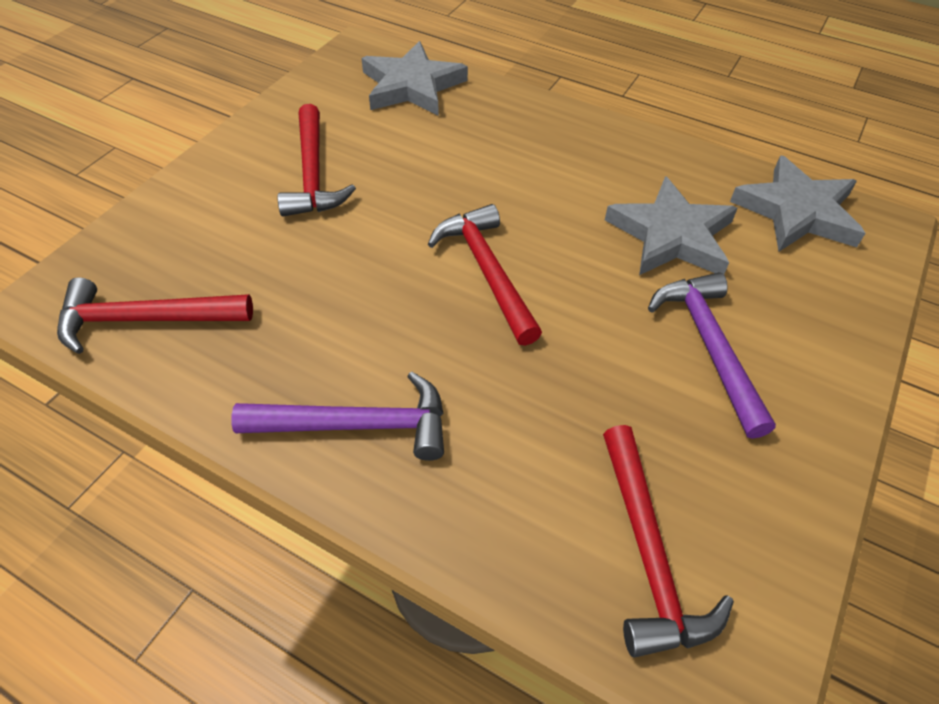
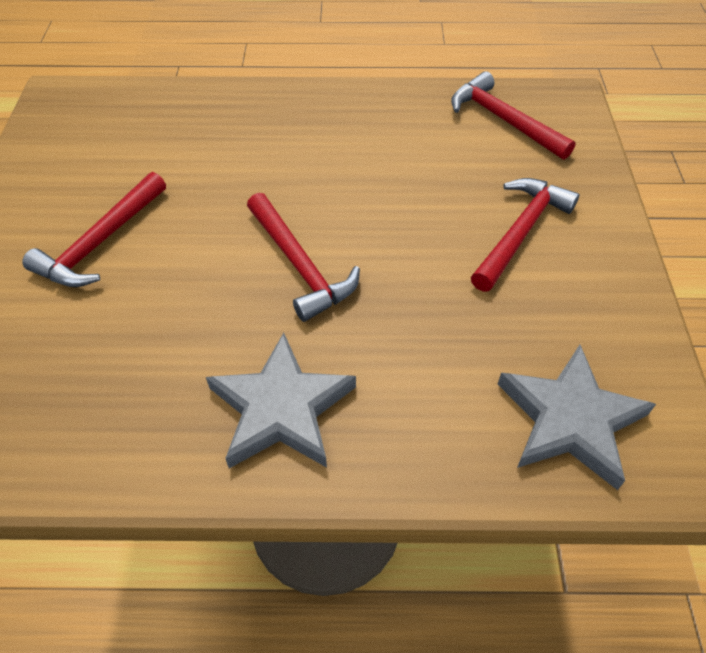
grey star: 3 -> 2
purple hammer: 2 -> 0

